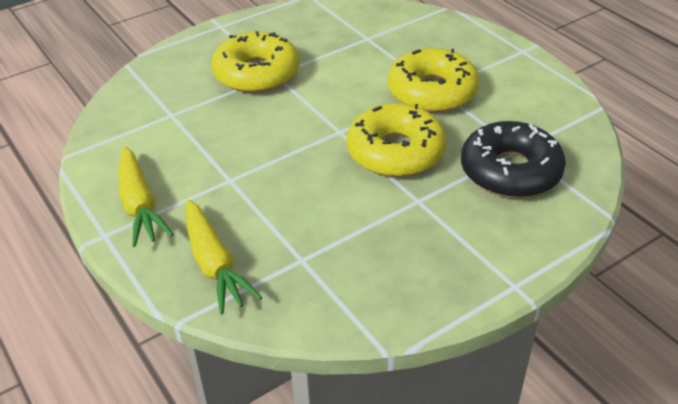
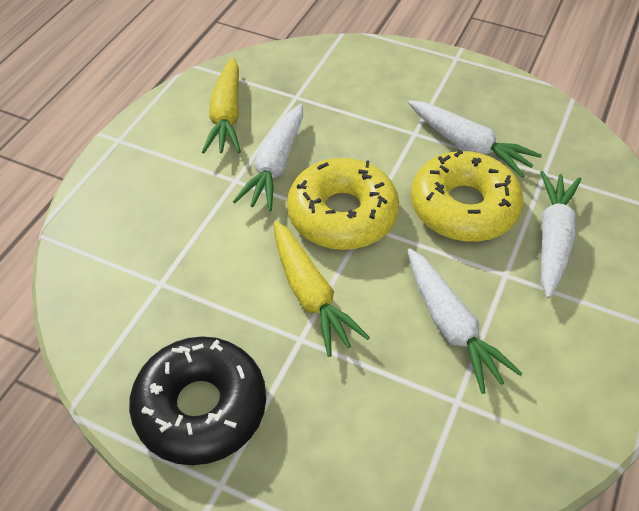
white carrot: 0 -> 4
yellow donut: 3 -> 2

